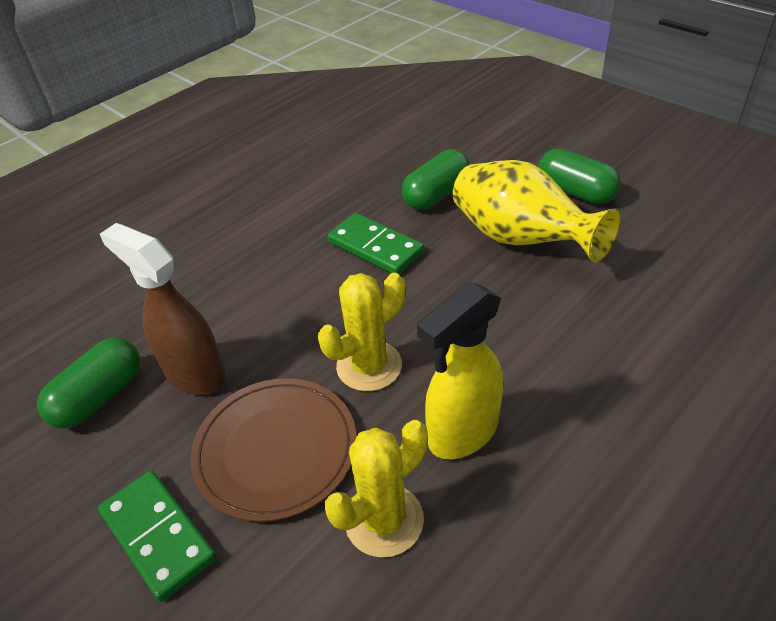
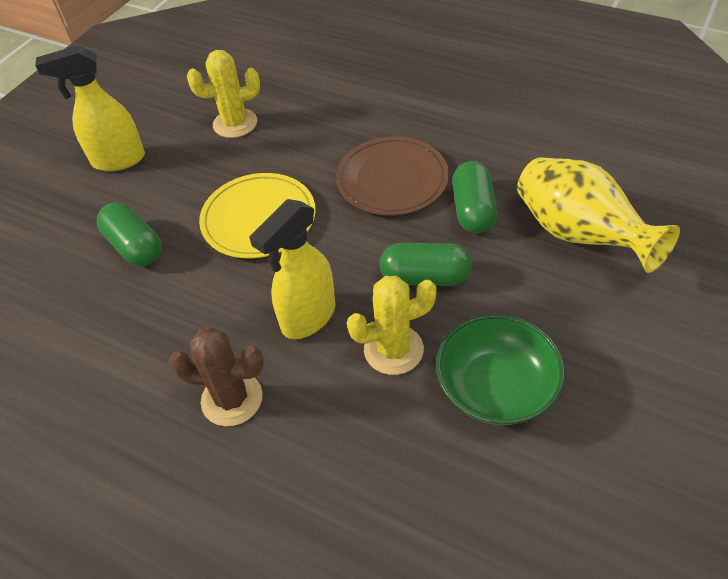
brown cactus: 0 -> 1
brown spray bottle: 1 -> 0
green bowl: 0 -> 1
green domino: 2 -> 0
yellow plate: 0 -> 1
yellow spray bottle: 1 -> 2

